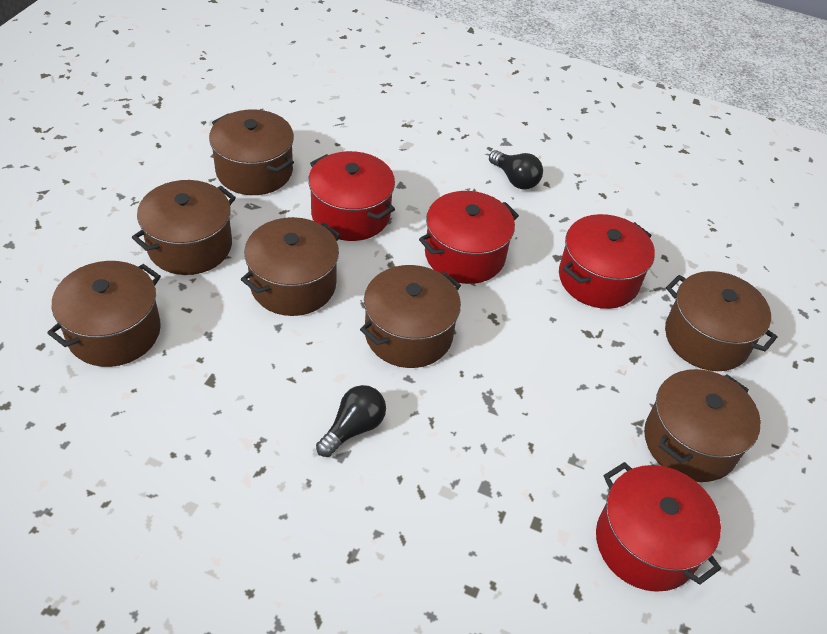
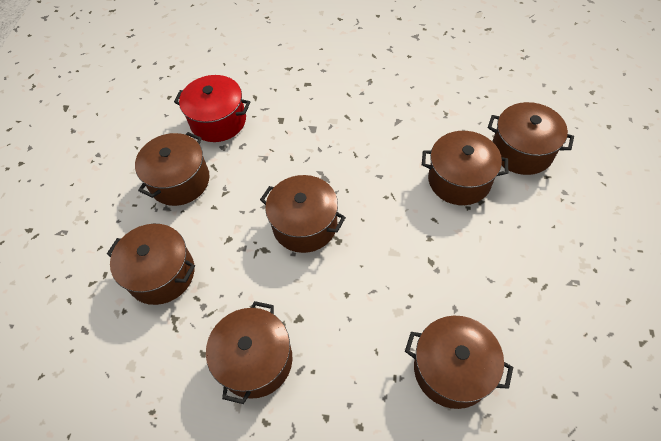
black light bulb: 2 -> 0
red pot: 4 -> 1

